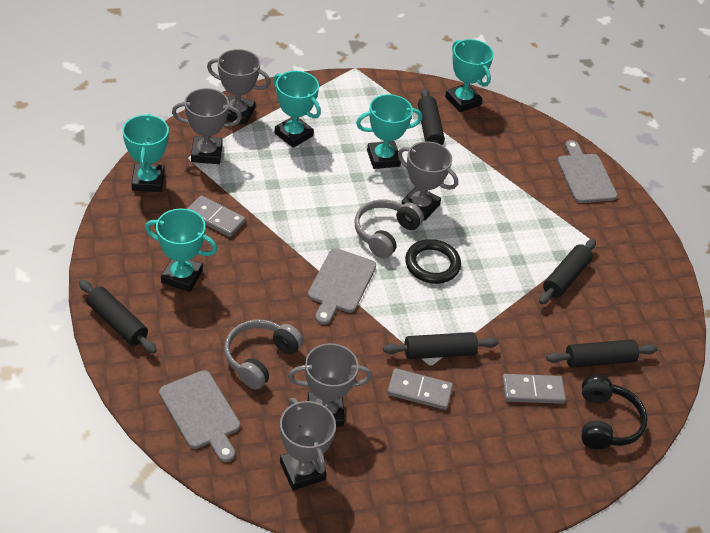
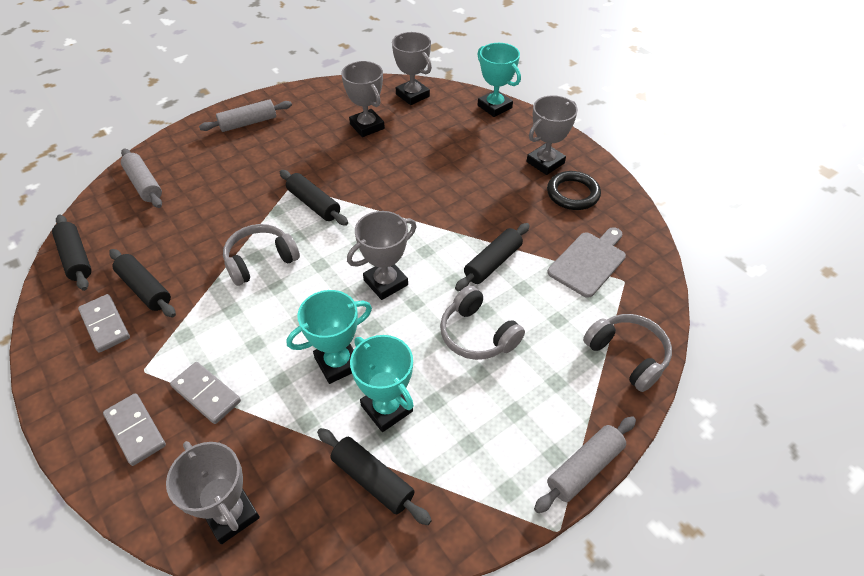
black headphones: 1 -> 0
grey cutting board: 3 -> 1
grey headphones: 2 -> 3
grey rolling pin: 0 -> 3
turquoise trophy: 5 -> 3

